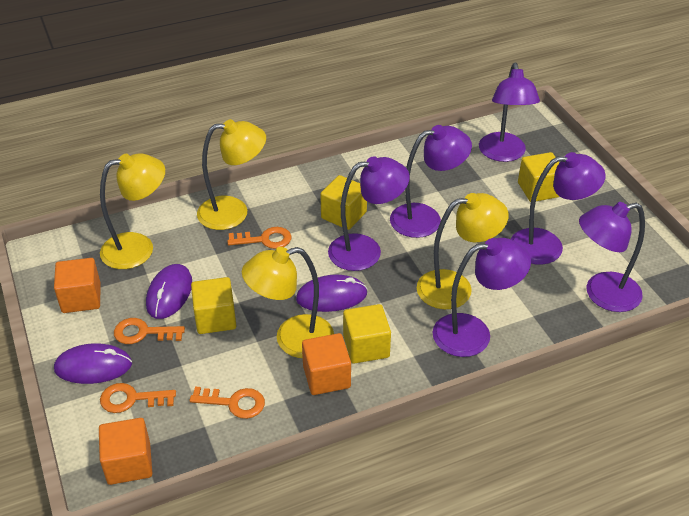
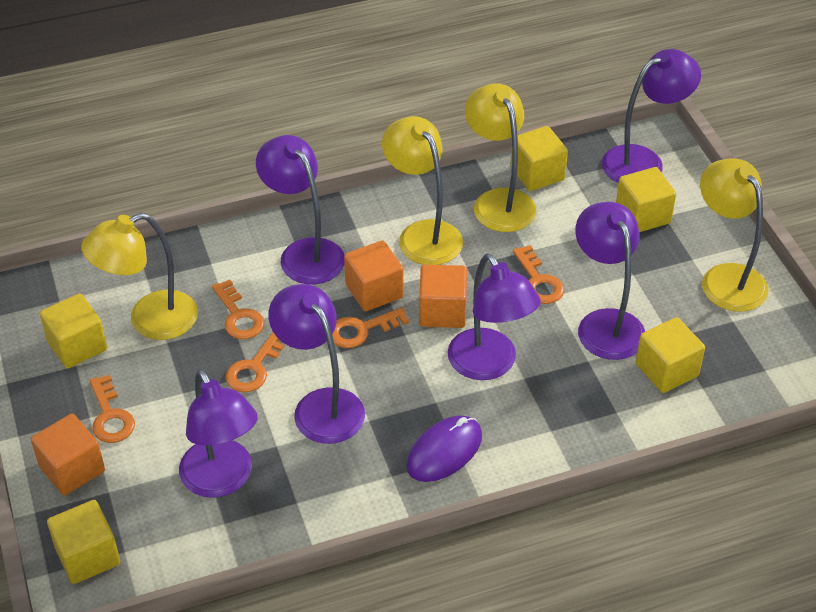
orange key: 4 -> 5
purple mouse: 3 -> 1
yellow cube: 4 -> 5

